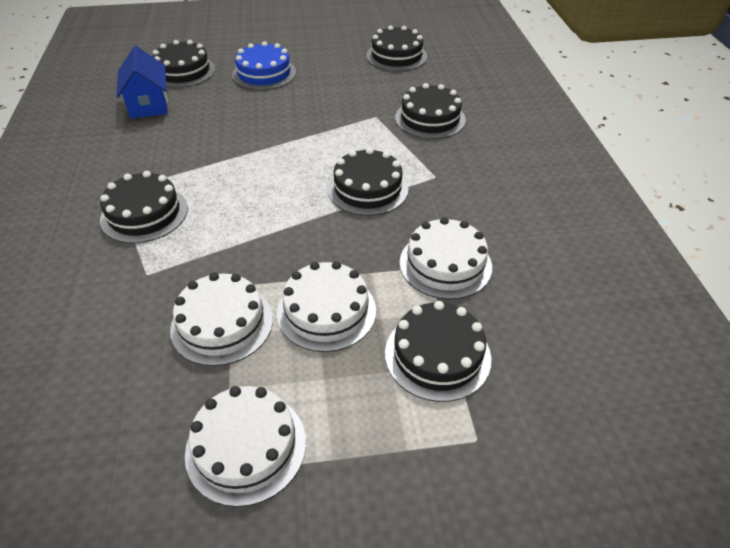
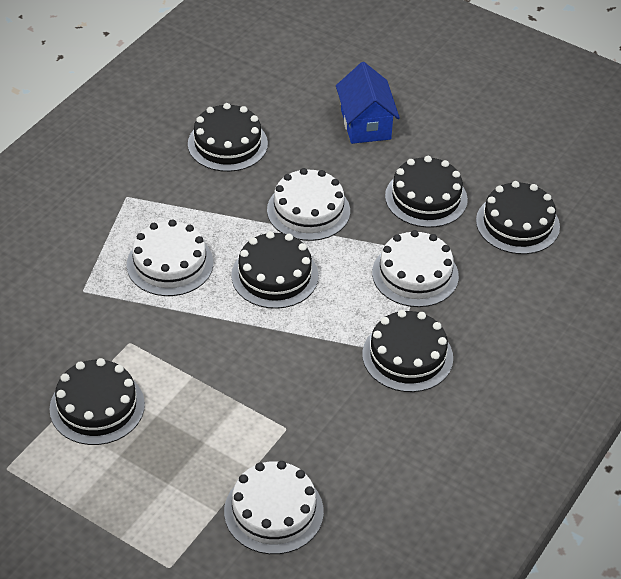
blue cake: 1 -> 0

